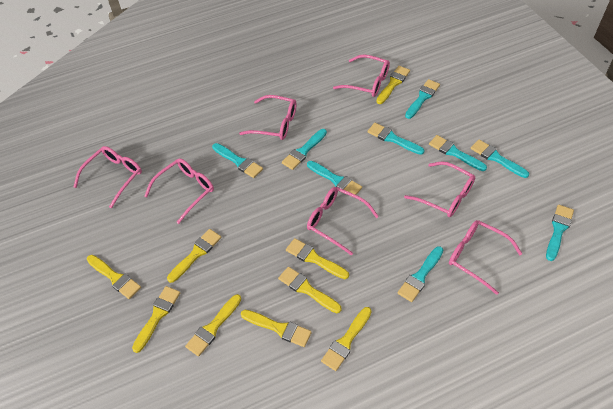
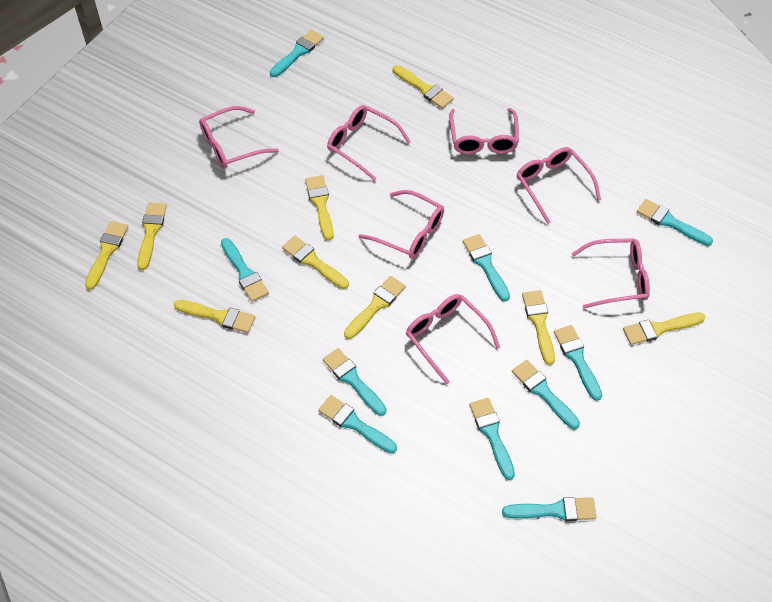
turquoise brush: 9 -> 10

